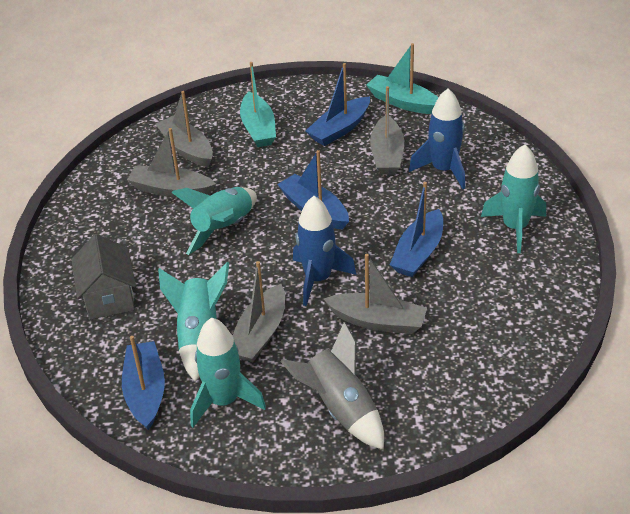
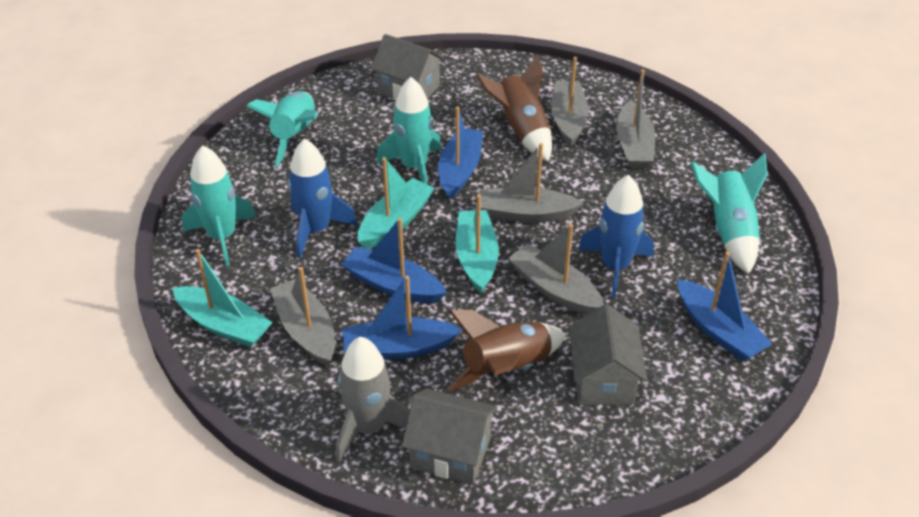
brown rocket: 0 -> 2
grey house: 1 -> 3
turquoise boat: 2 -> 3

